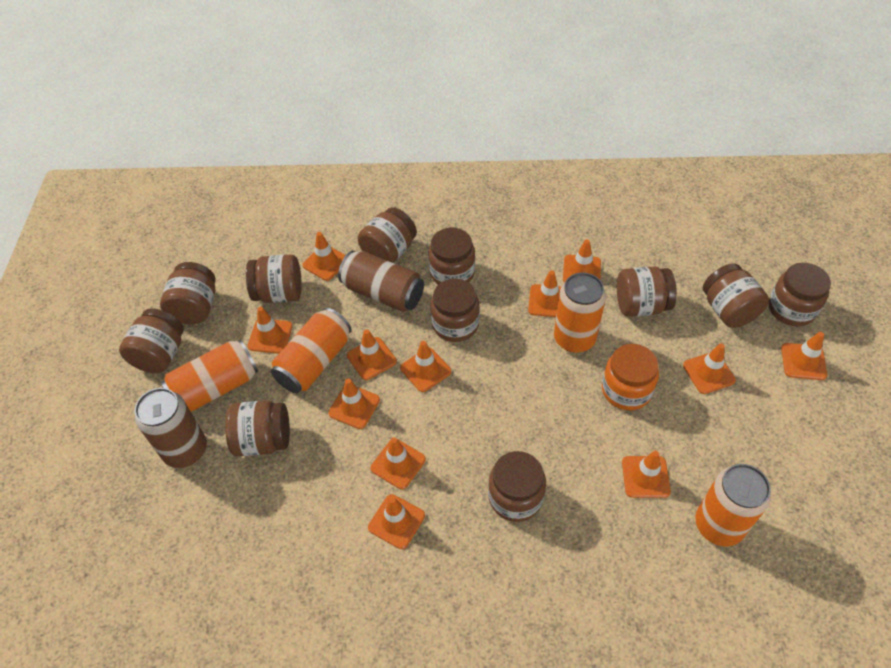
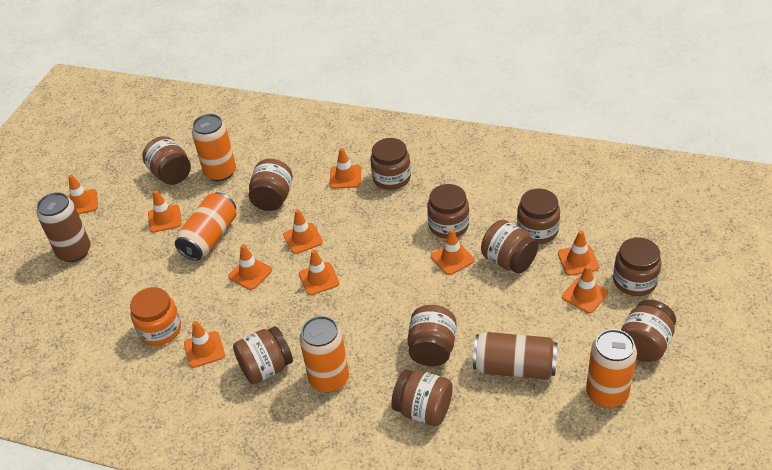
orange traffic cone: 12 -> 10

